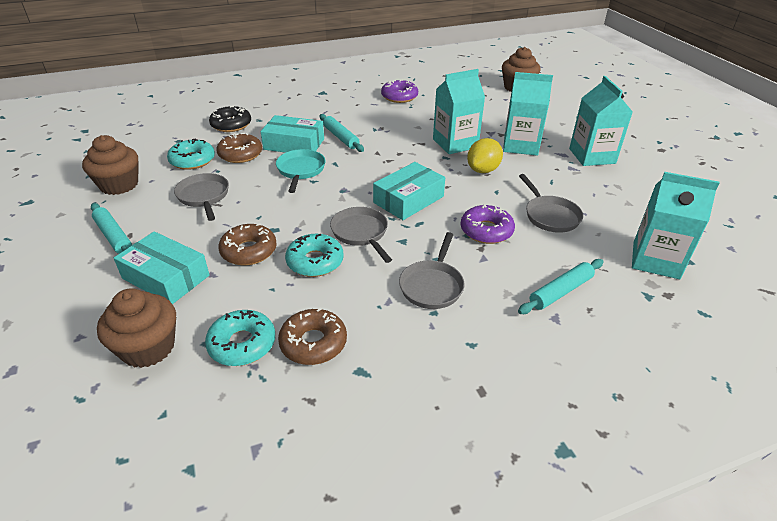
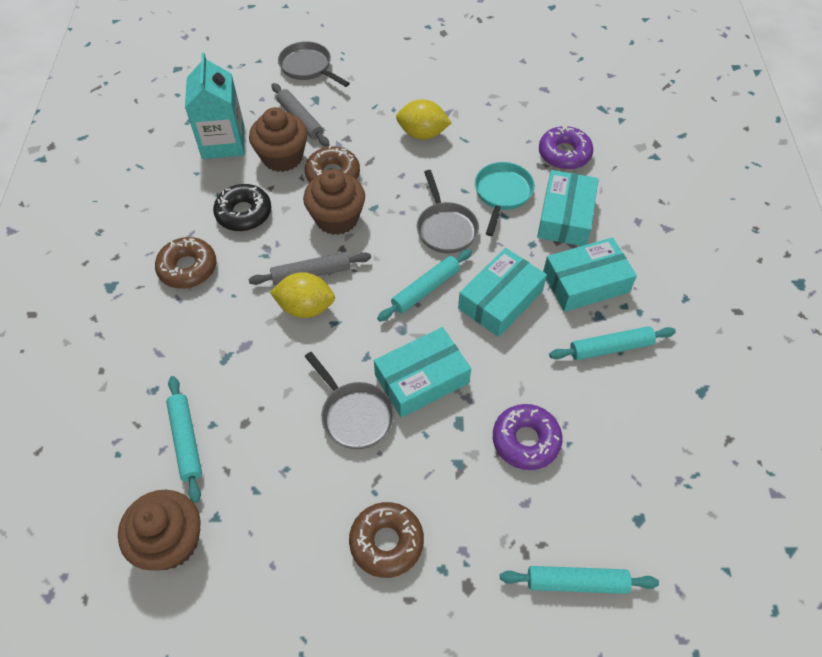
grey pan: 4 -> 3
grey rolling pin: 0 -> 2
turquoise box: 3 -> 4
turquoise carton: 4 -> 1
turquoise donut: 3 -> 0
turquoise rolling pin: 3 -> 4
yellow lemon: 1 -> 2

